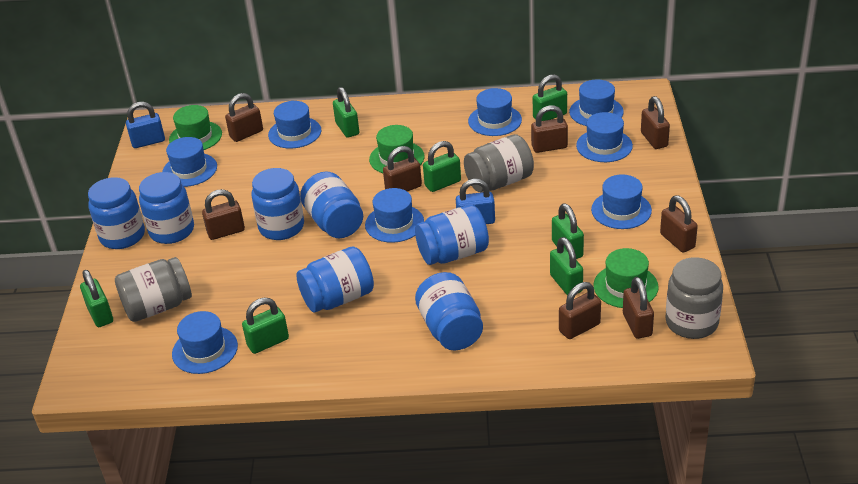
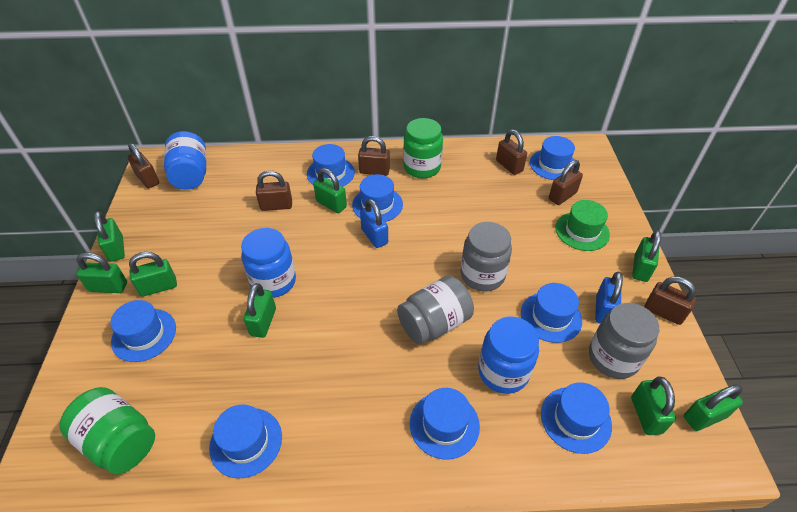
blue jar: 7 -> 3
brown padlock: 8 -> 6
green hat: 3 -> 1
green jar: 0 -> 2
green padlock: 7 -> 8

